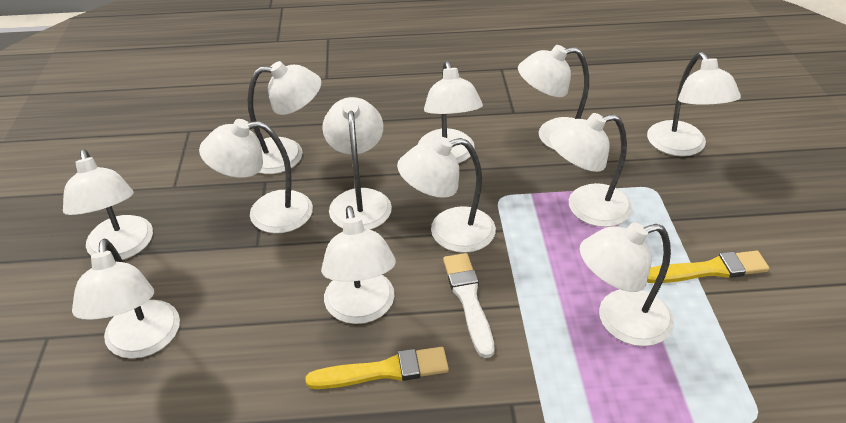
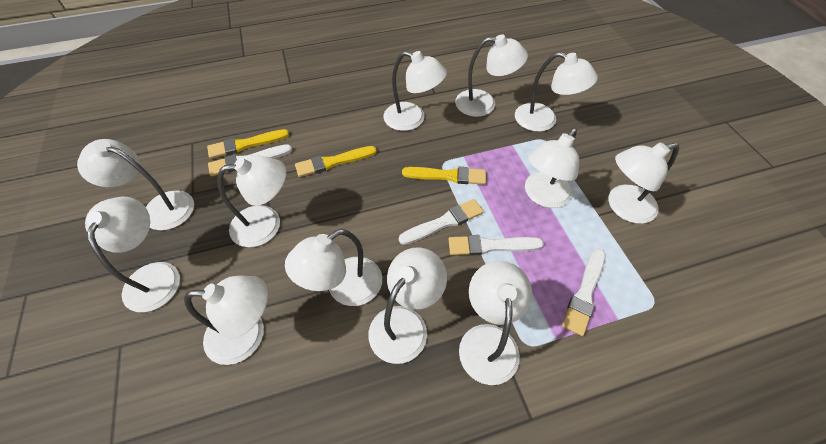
white brush: 1 -> 4
yellow brush: 2 -> 3

